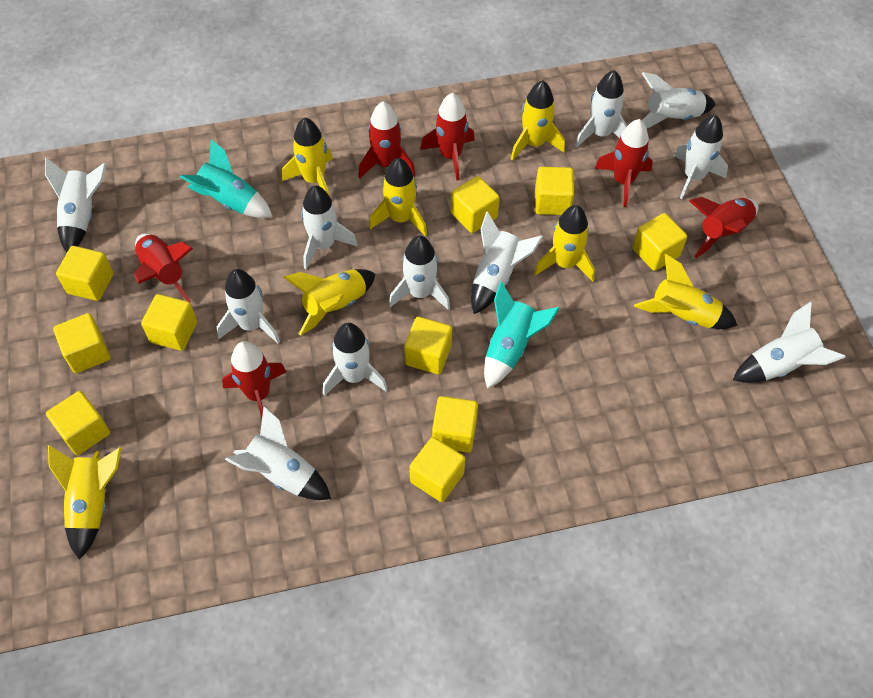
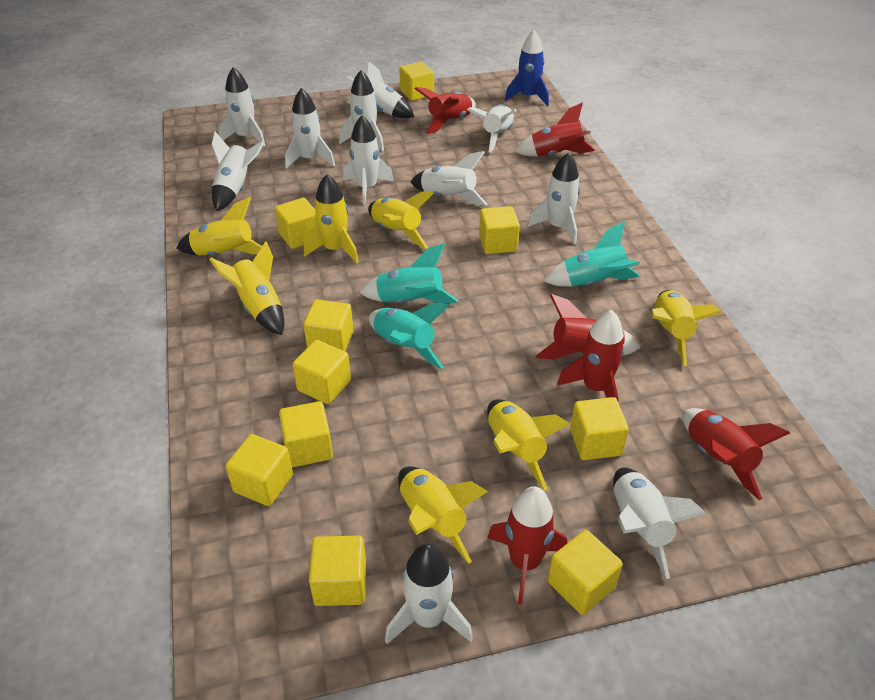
blue rocket: 0 -> 1
turquoise rocket: 2 -> 3

